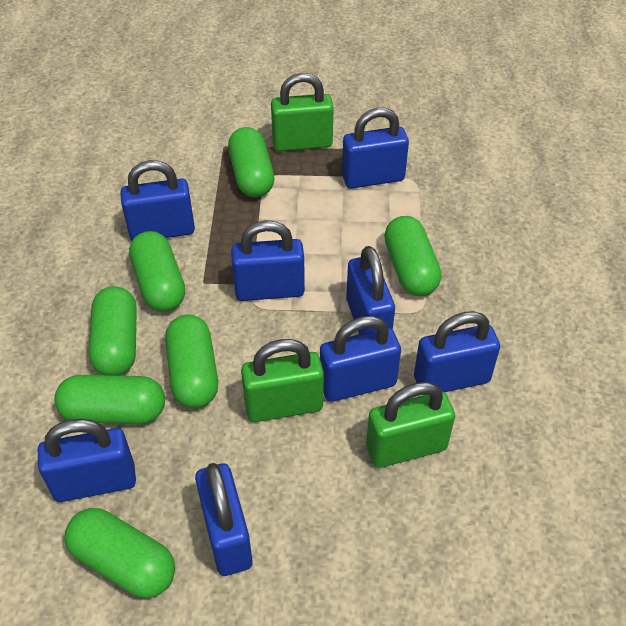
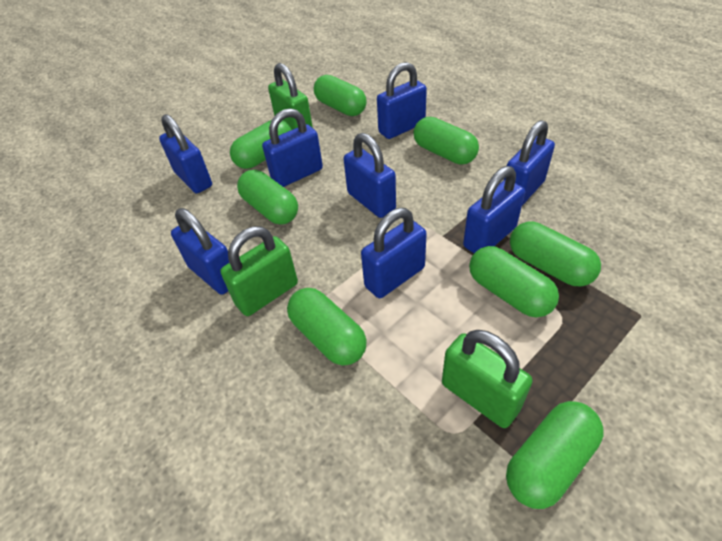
green capsule: 7 -> 8

